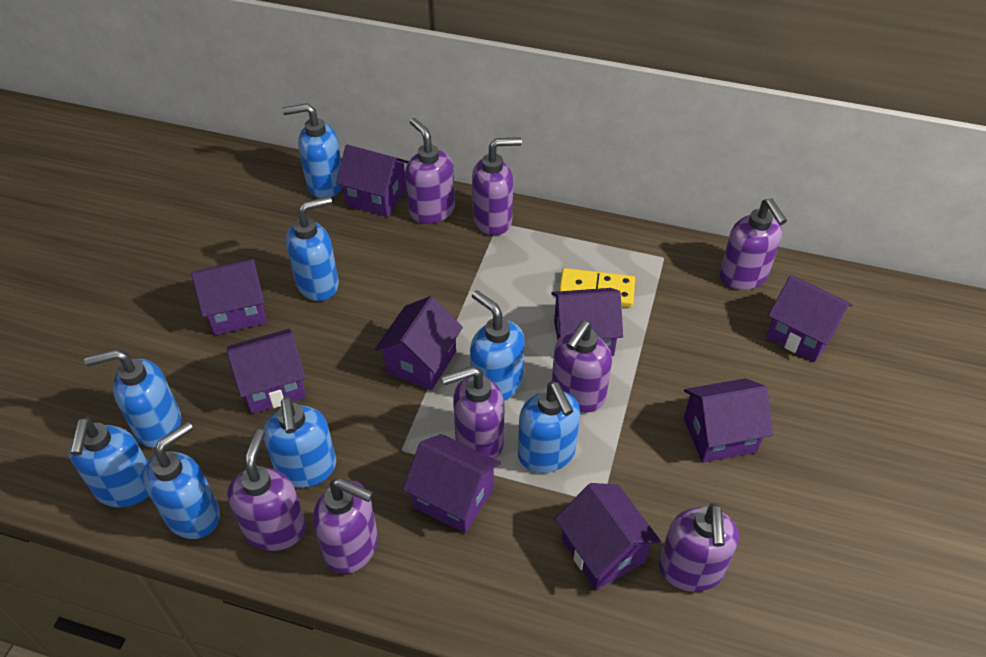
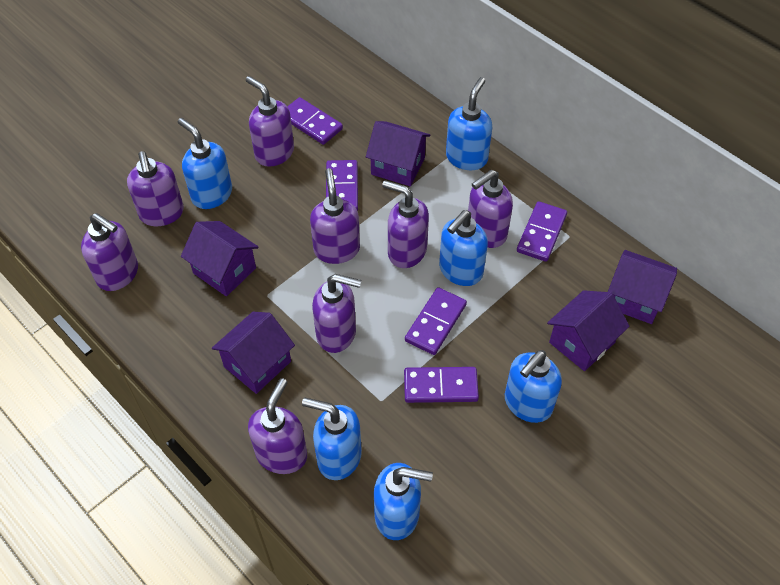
blue soap dispenser: 8 -> 6
purple domino: 0 -> 5
purple house: 9 -> 5
yellow domino: 1 -> 0

